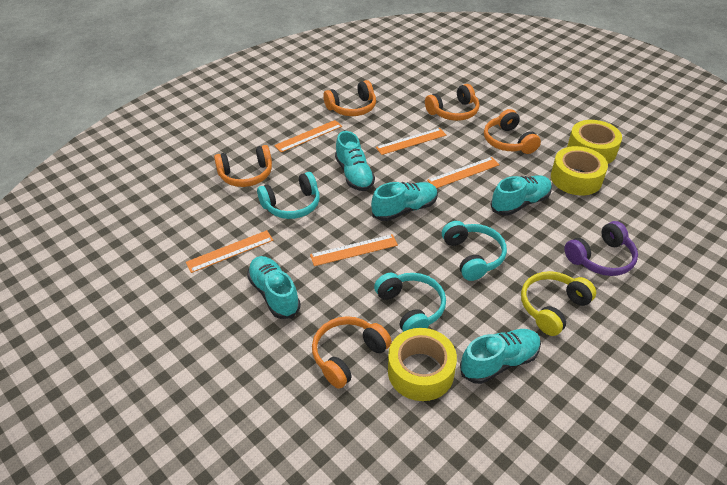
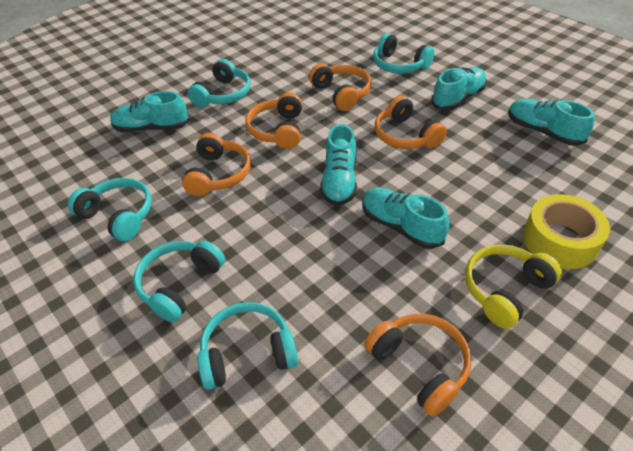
orange ruler: 5 -> 0
purple headphones: 1 -> 0
turquoise headphones: 3 -> 5
yellow tape: 3 -> 1

